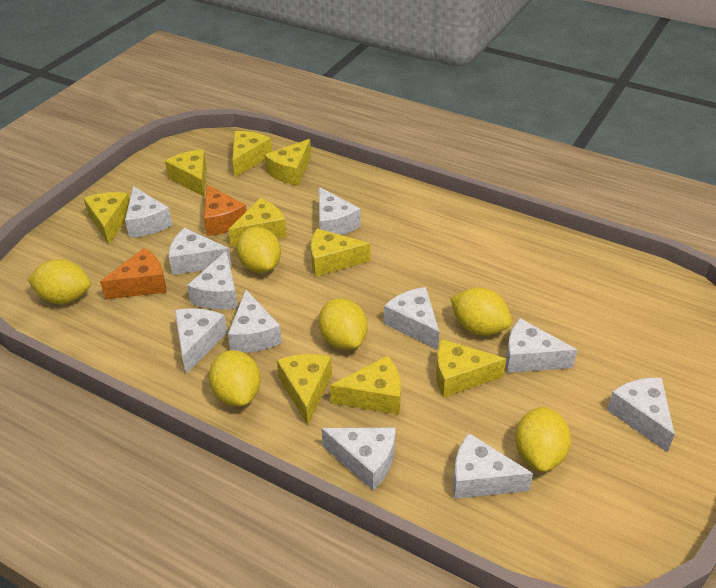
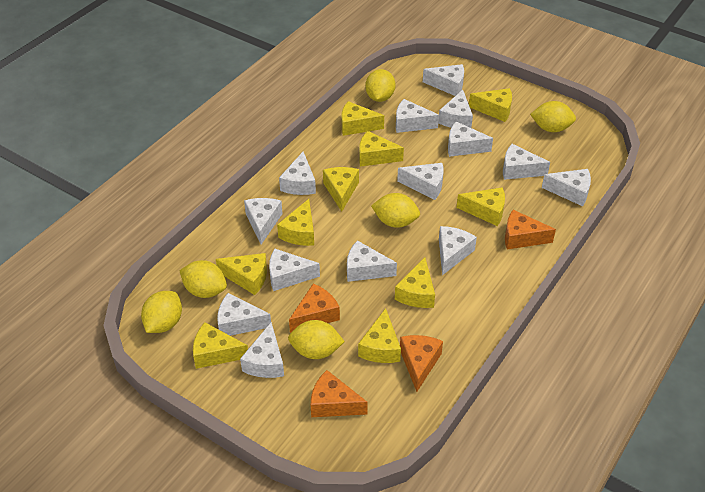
orange cheese: 2 -> 4
white cheese: 11 -> 14
yellow cheese: 9 -> 10

